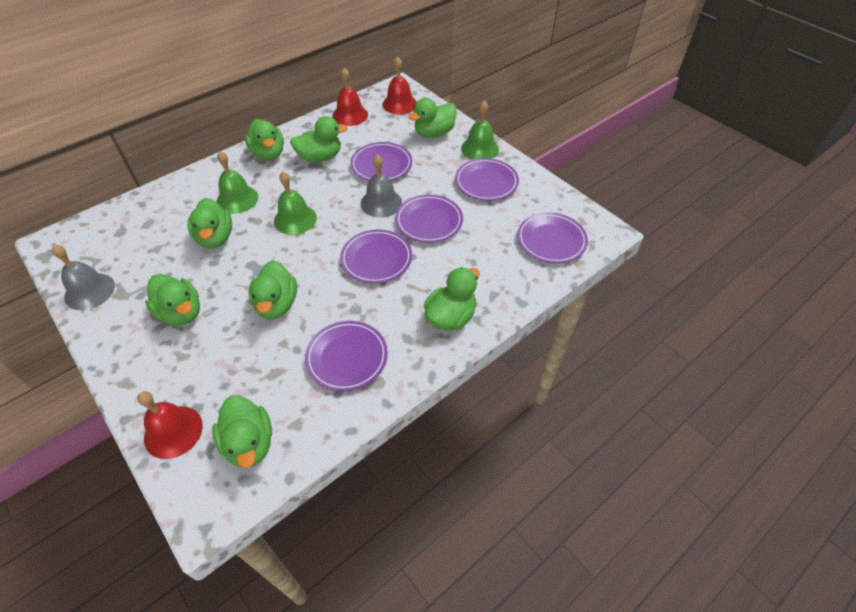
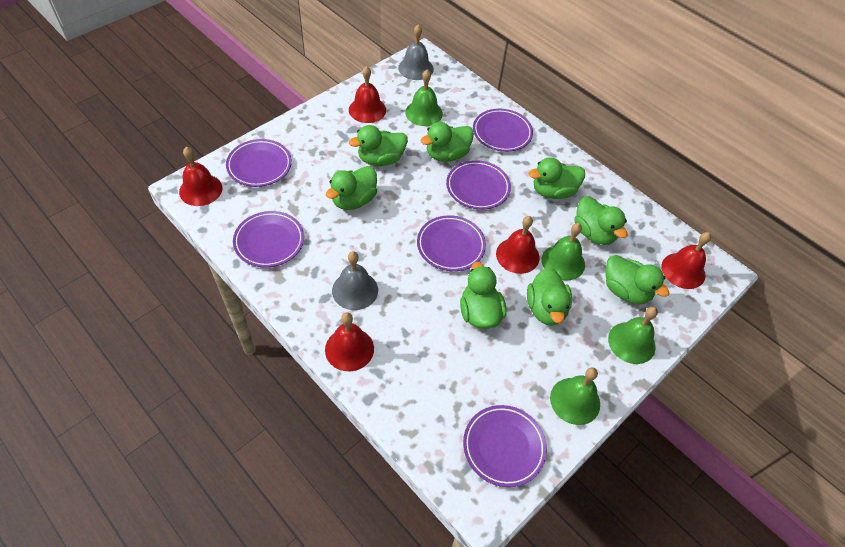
green bell: 3 -> 4
red bell: 3 -> 5

